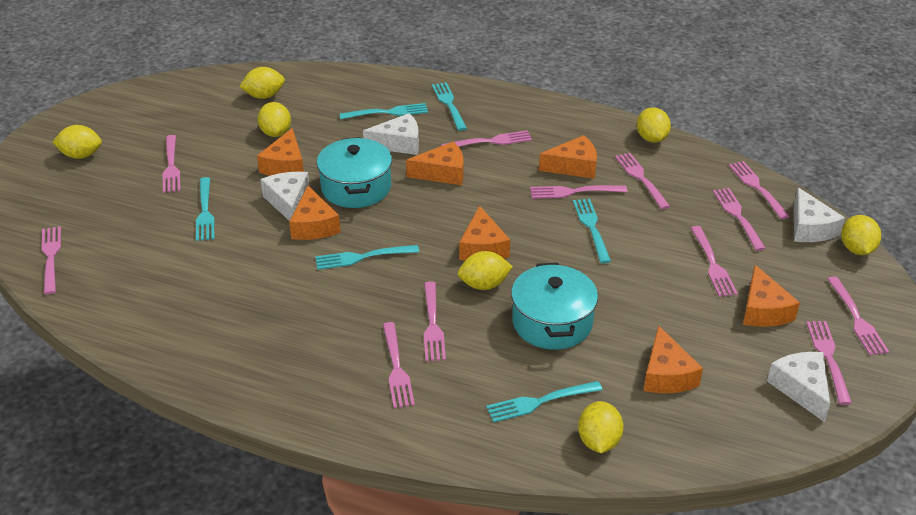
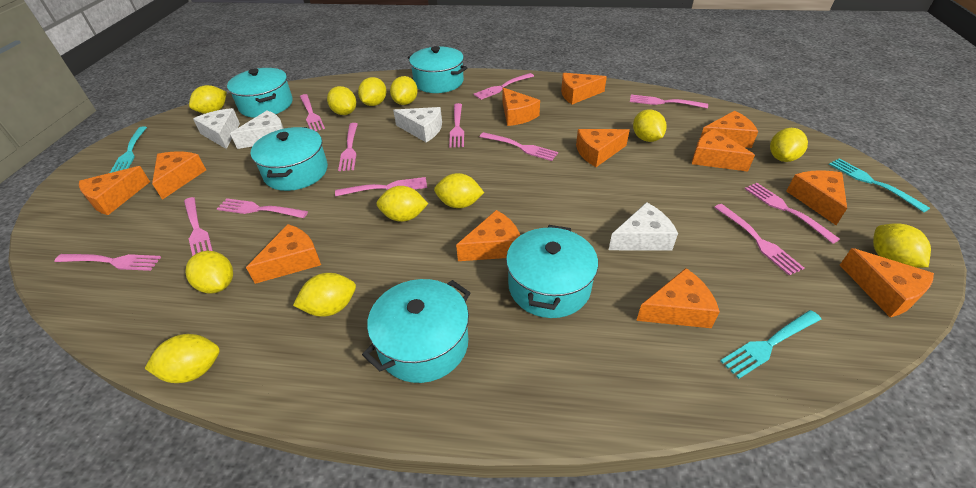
orange cheese: 7 -> 12
turquoise fork: 6 -> 3
turquoise pot: 2 -> 5
yellow lemon: 7 -> 12

